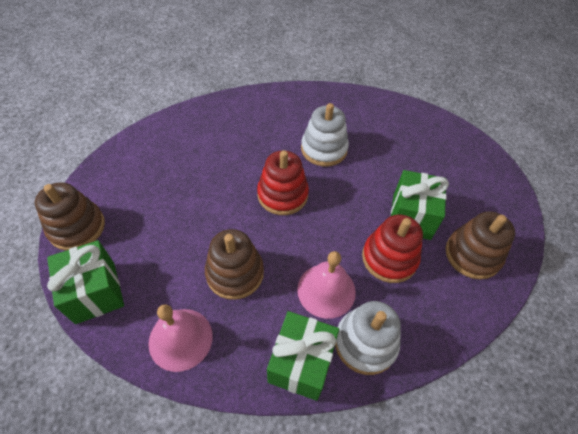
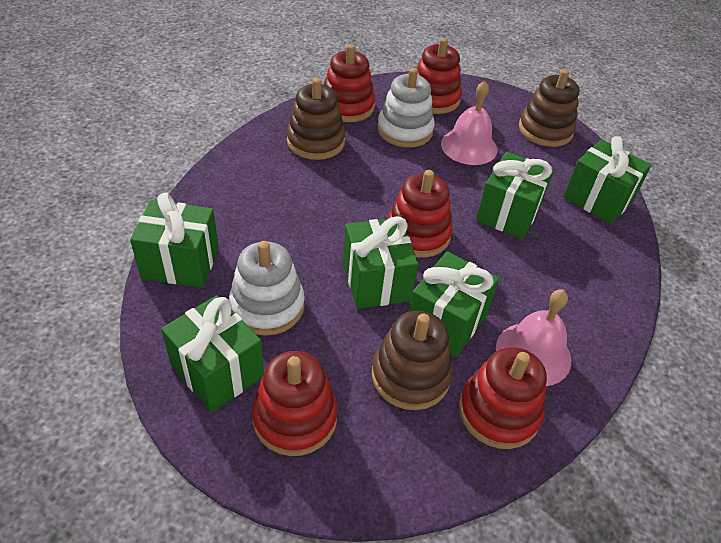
green gift: 3 -> 6
red stacking toy: 2 -> 5

